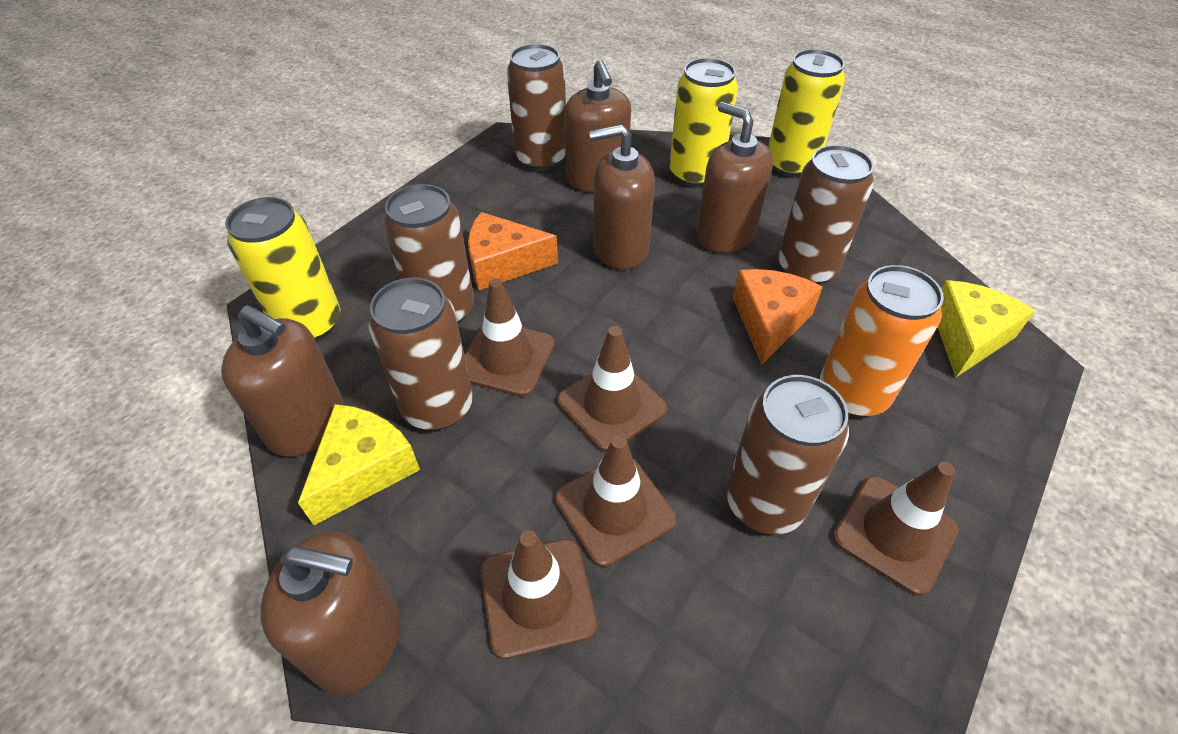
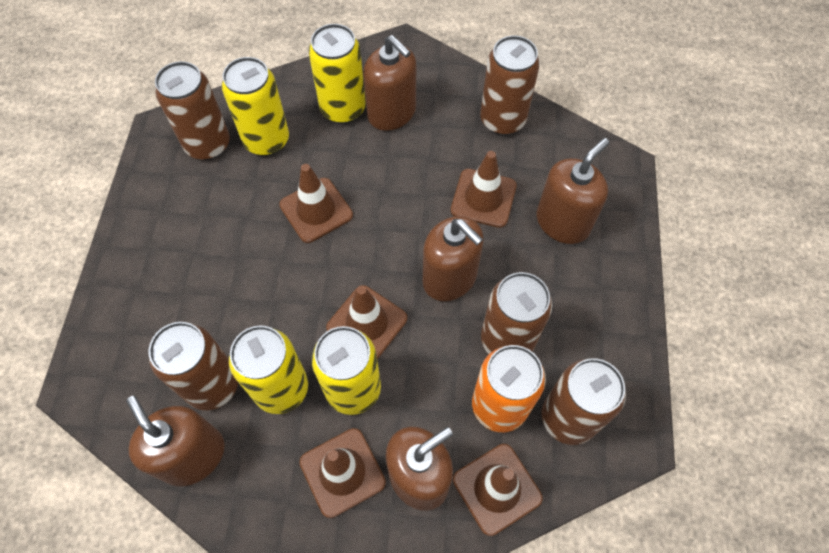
orange cheese: 2 -> 0
yellow can: 3 -> 4
yellow cheese: 2 -> 0

